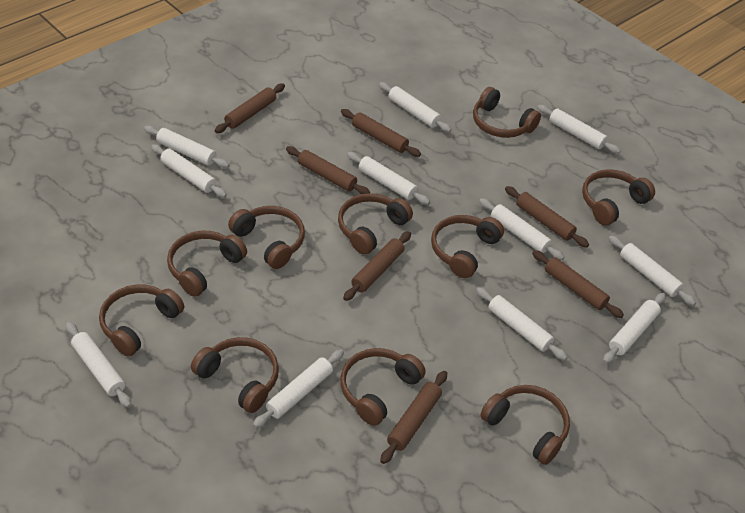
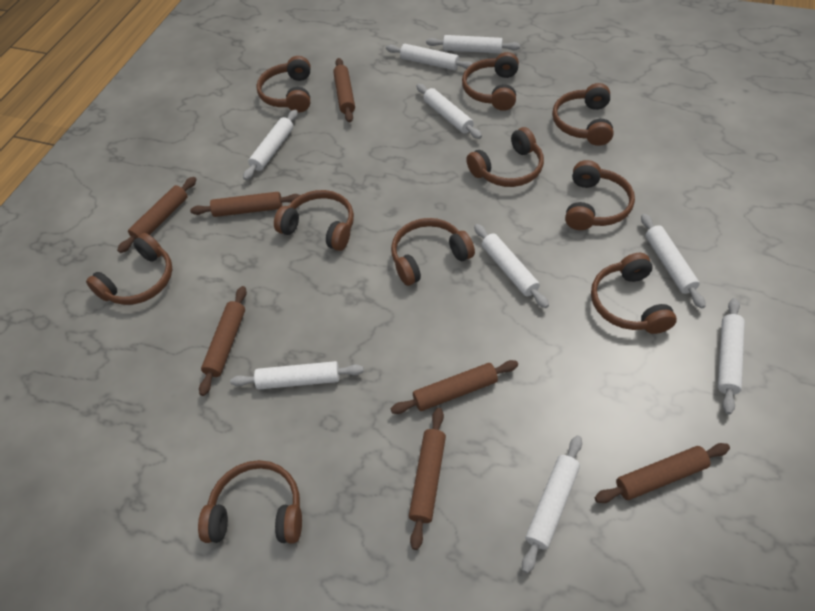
white rolling pin: 11 -> 9

